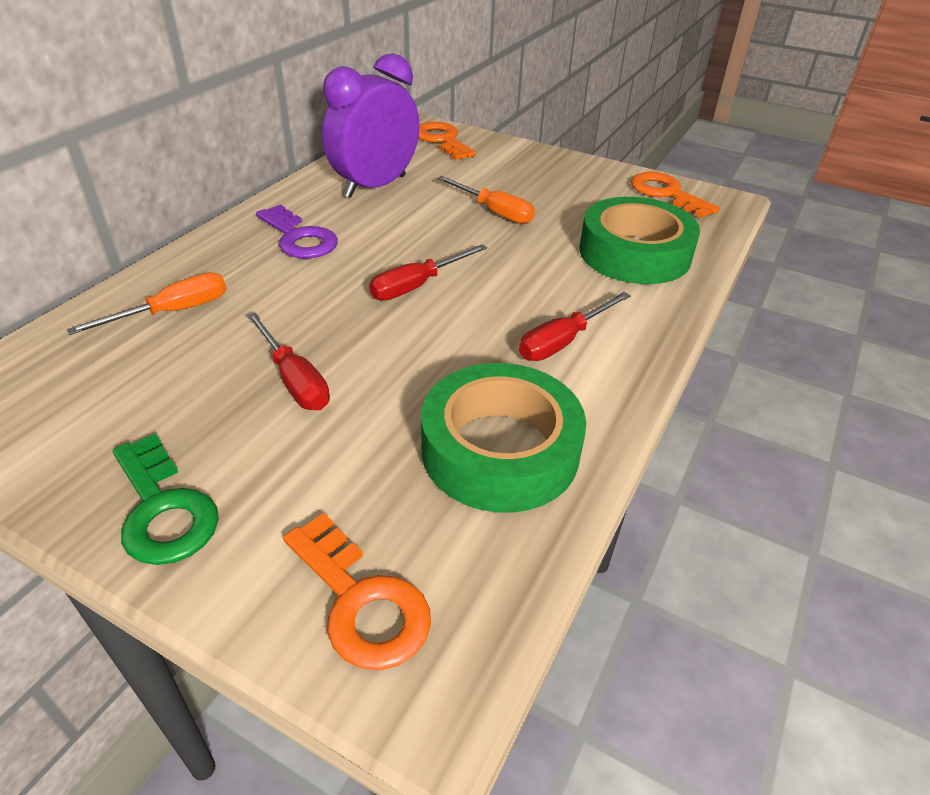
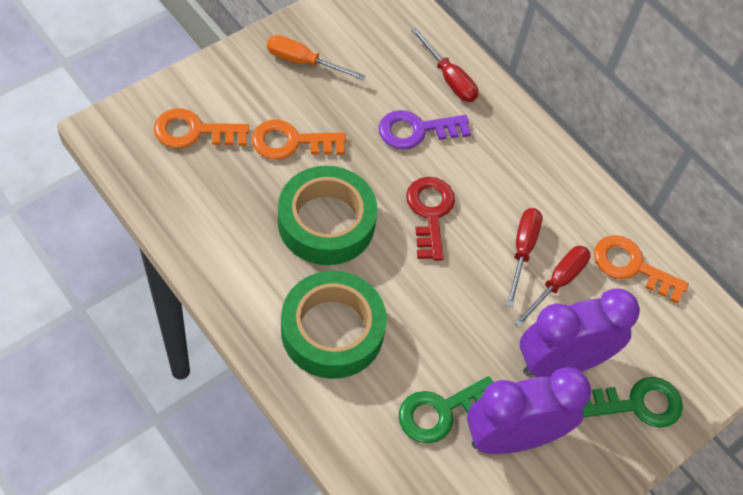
green key: 1 -> 2
orange screwdriver: 2 -> 1
purple clock: 1 -> 2
red key: 0 -> 1

